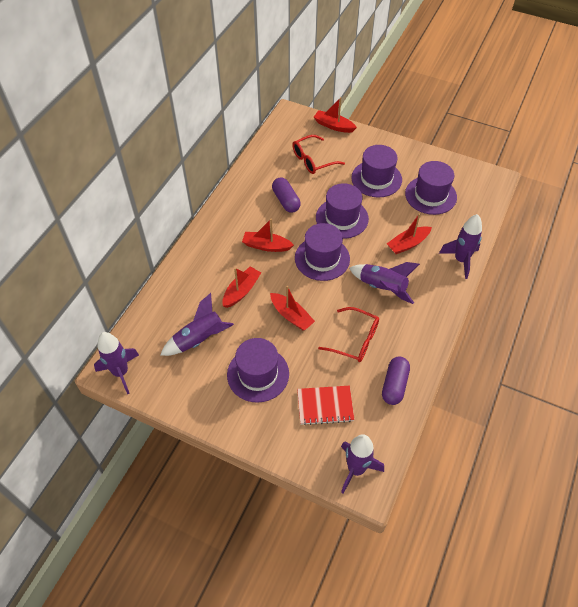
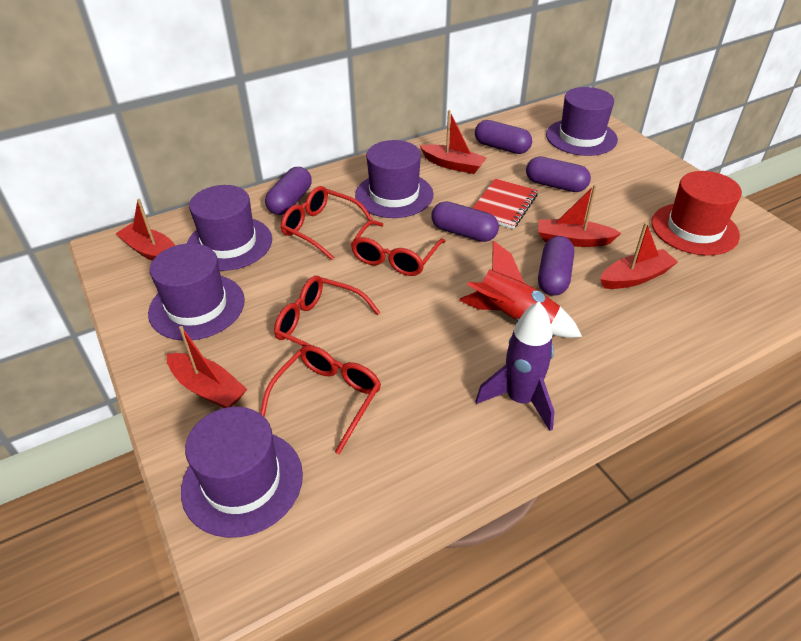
purple capsule: 2 -> 5
purple rocket: 5 -> 1
red glasses: 2 -> 4
red hat: 0 -> 1
red rocket: 0 -> 1

